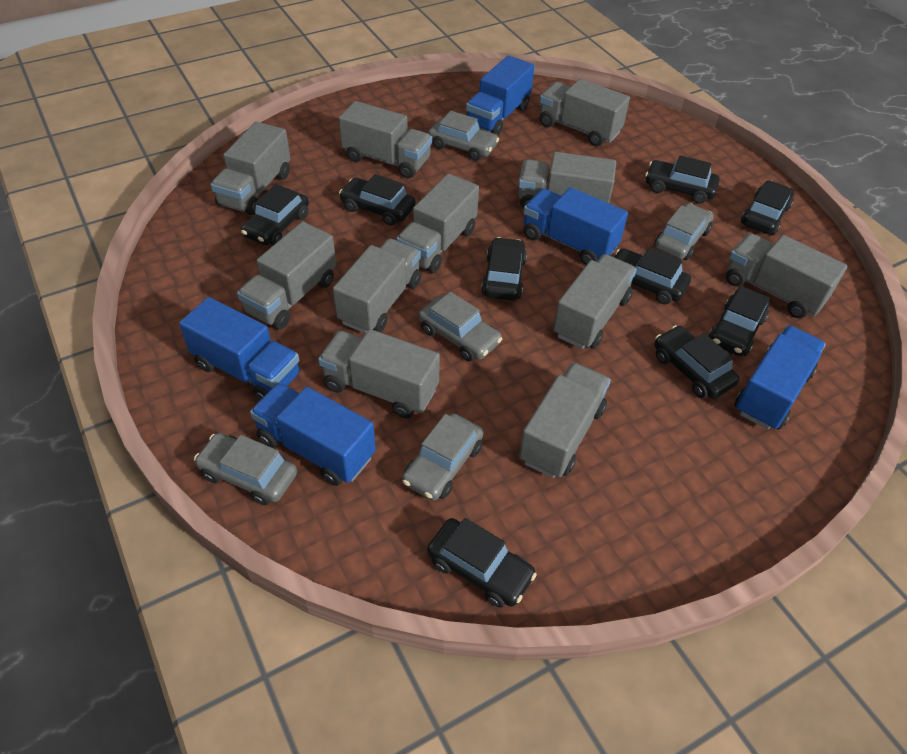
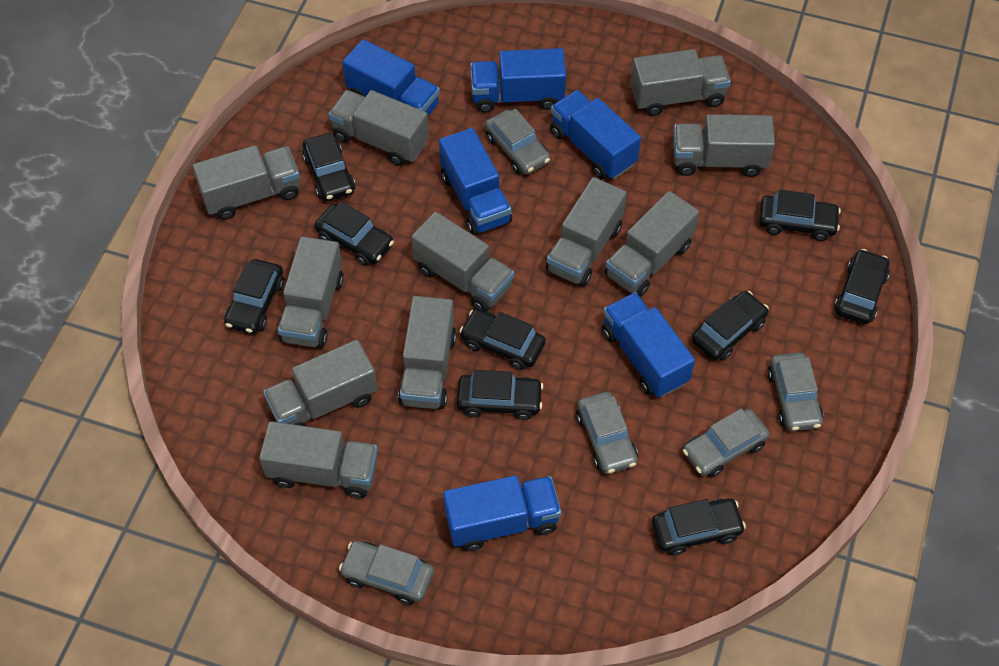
blue truck: 5 -> 6

